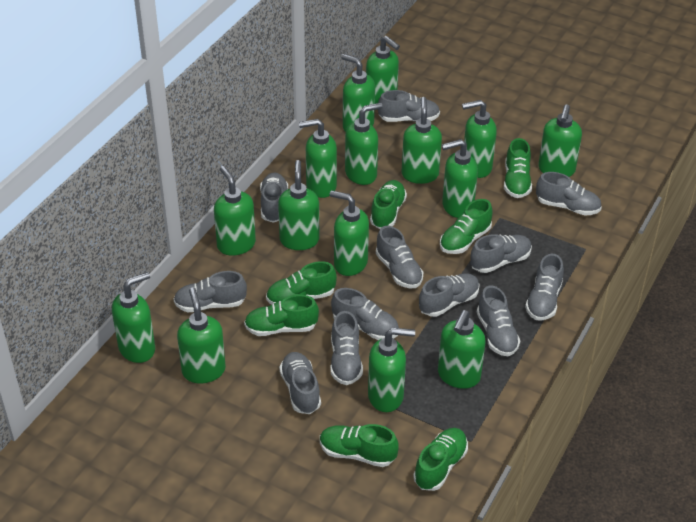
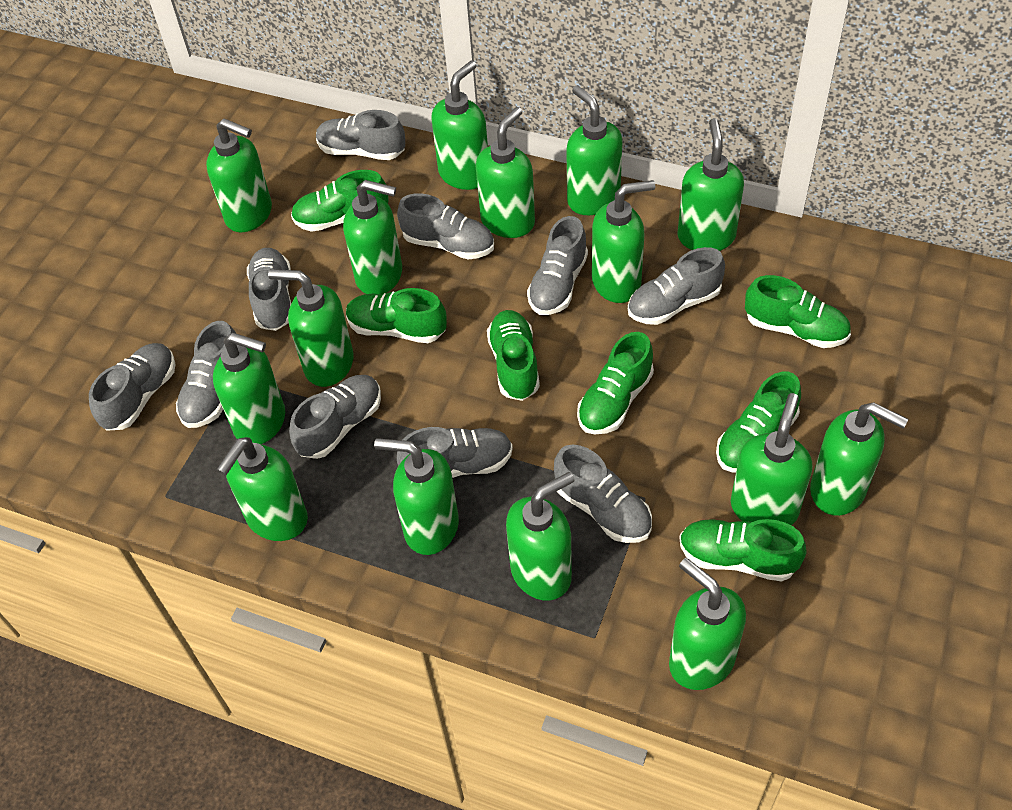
grey shoe: 12 -> 10

